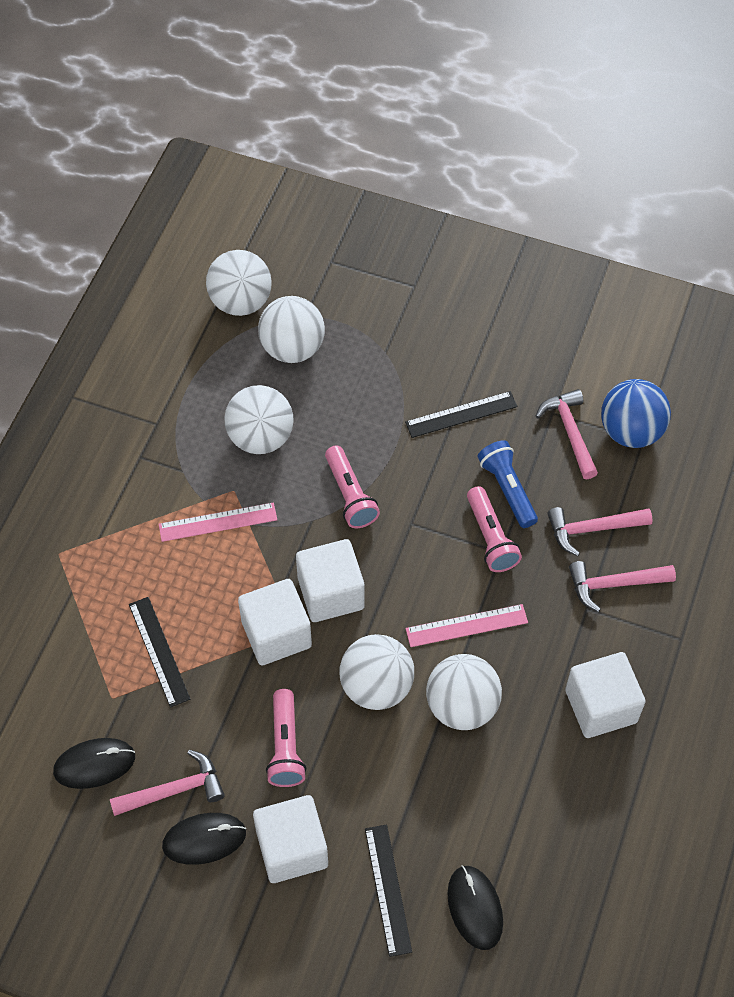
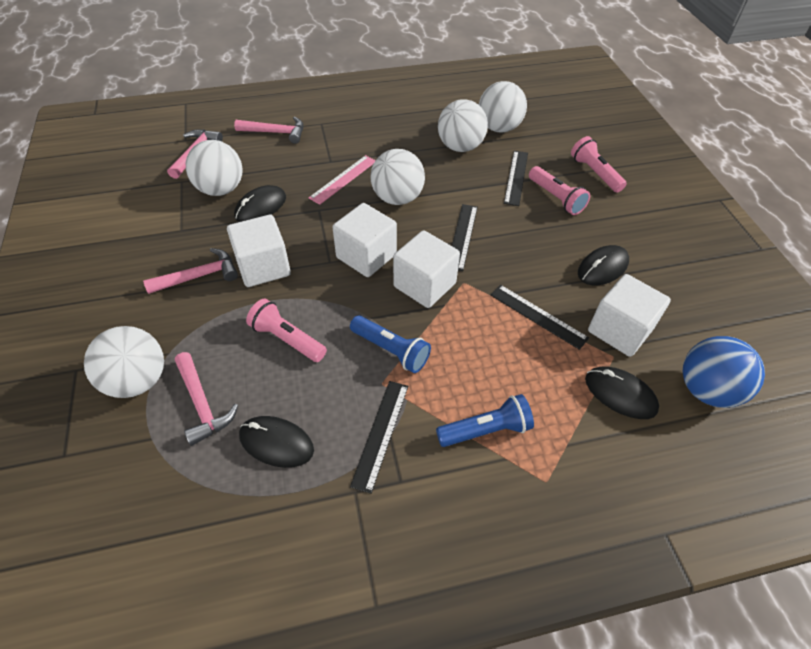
black mouse: 3 -> 4
black ruler: 3 -> 4
blue flashlight: 1 -> 2
pink ruler: 2 -> 1

